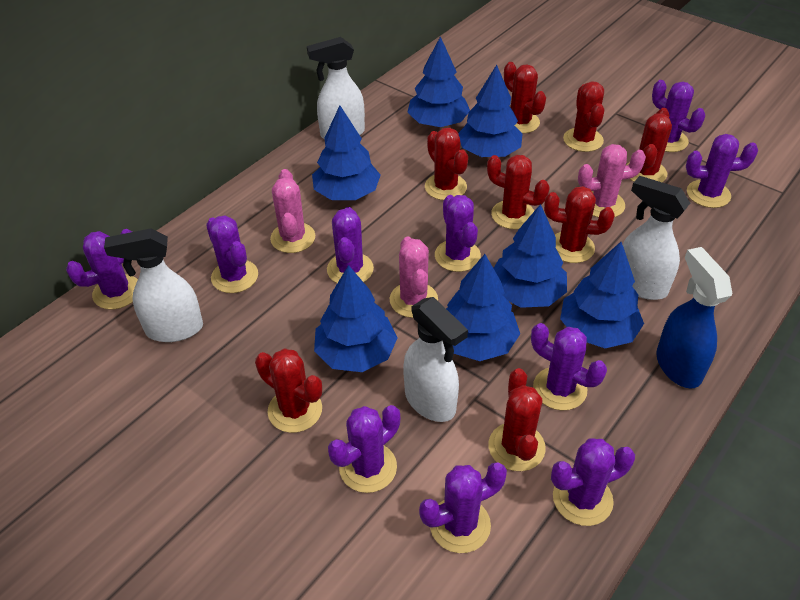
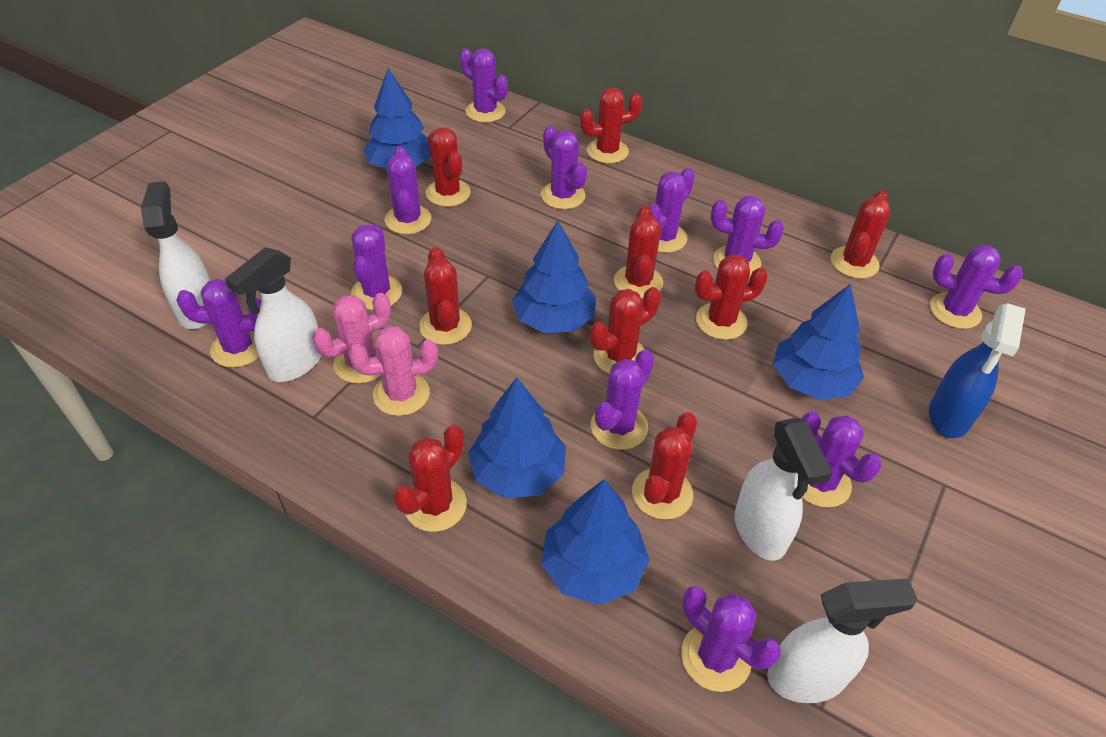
blue tree: 7 -> 5
pink cactus: 3 -> 2
purple cactus: 10 -> 11
red cactus: 8 -> 9

